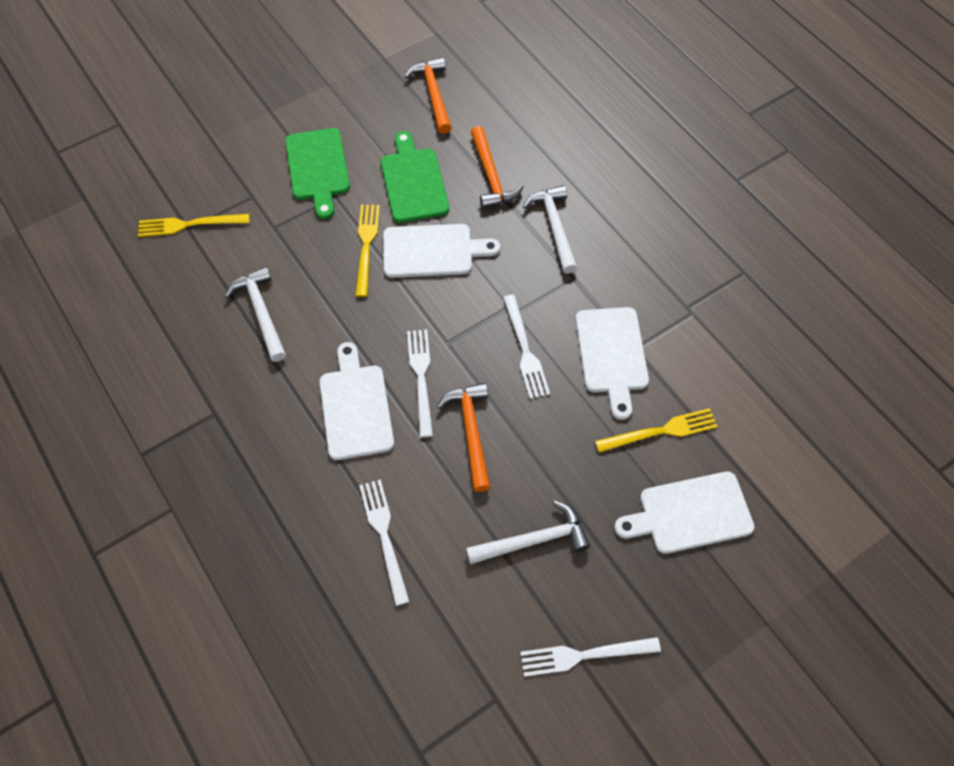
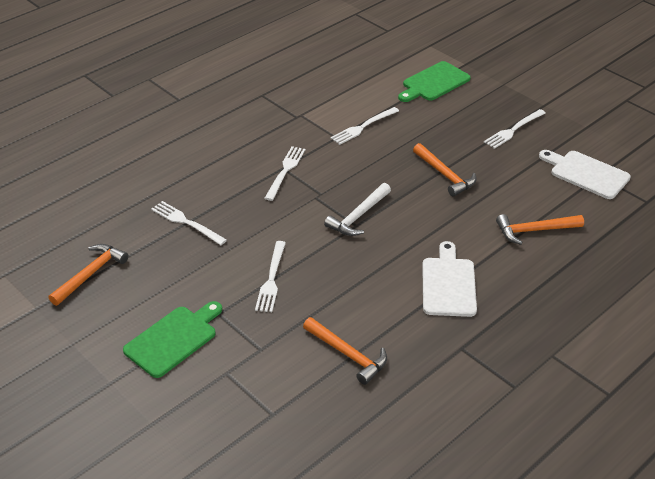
orange hammer: 3 -> 4
white cutting board: 4 -> 2
white fork: 4 -> 5
white hammer: 3 -> 1
yellow fork: 3 -> 0

